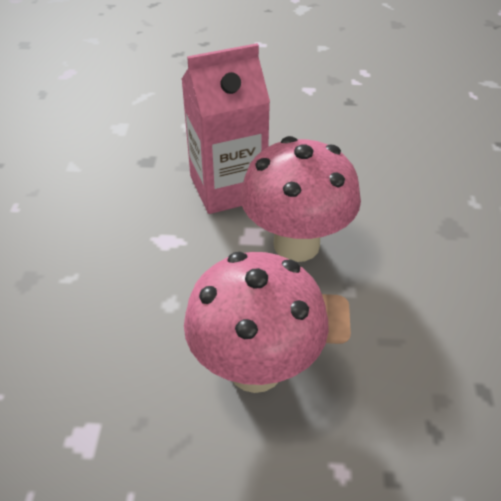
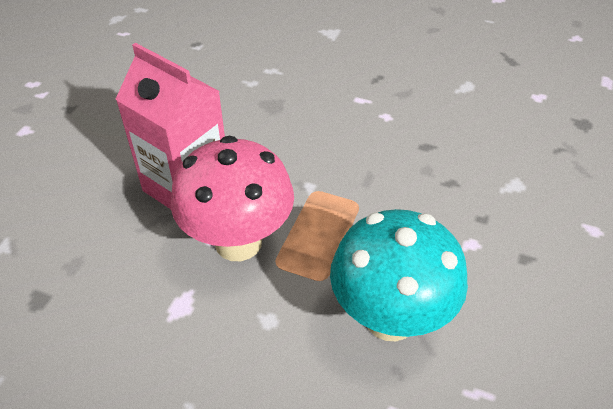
pink mushroom: 2 -> 1
turquoise mushroom: 0 -> 1

